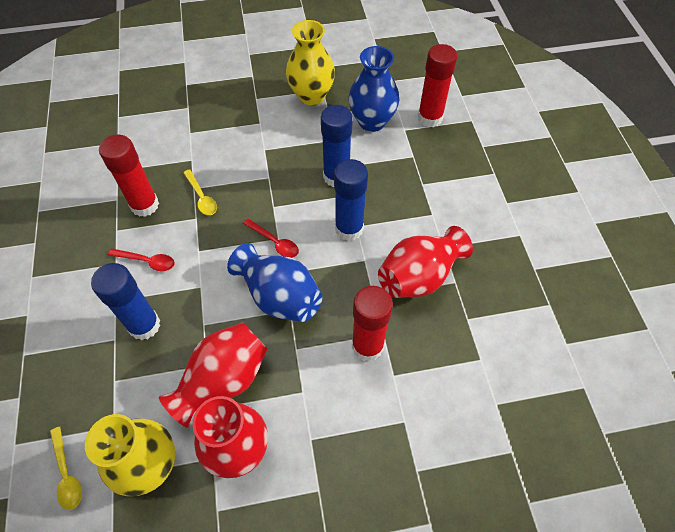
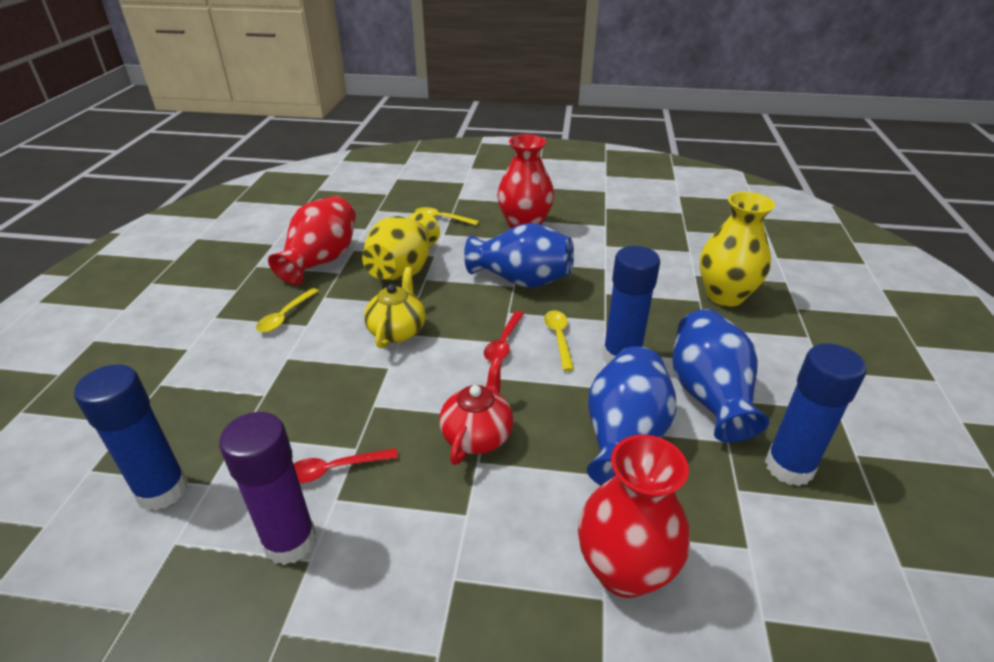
blue vase: 2 -> 3
purple glue stick: 0 -> 1
red glue stick: 3 -> 0
red teapot: 0 -> 1
yellow spoon: 2 -> 3
yellow teapot: 0 -> 1

